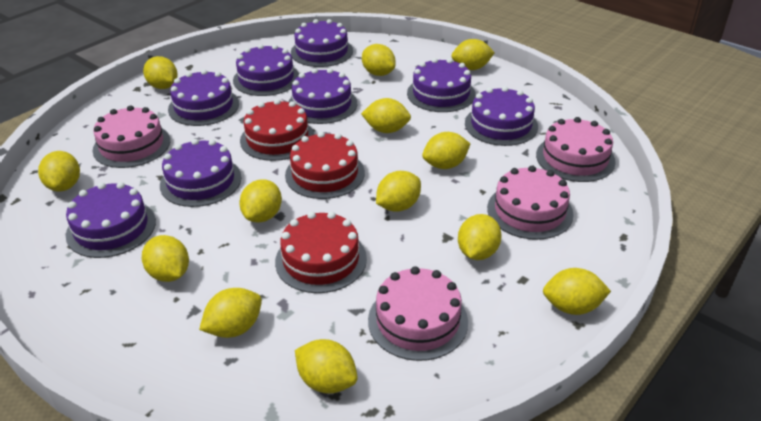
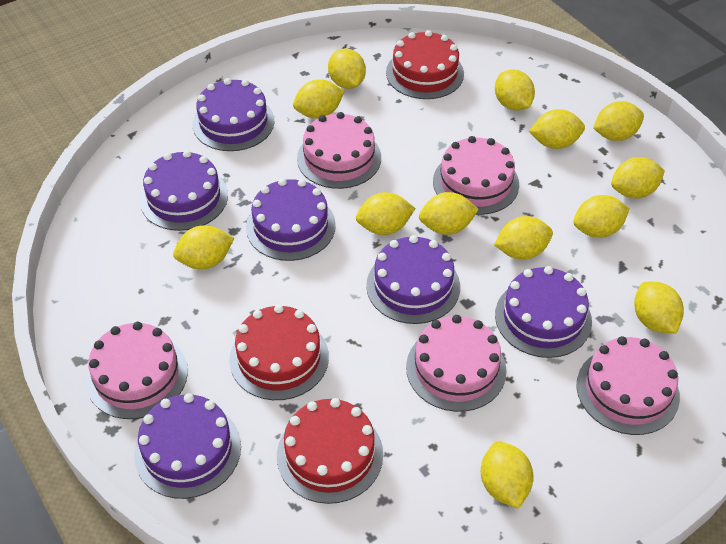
pink cake: 4 -> 5
purple cake: 8 -> 6

